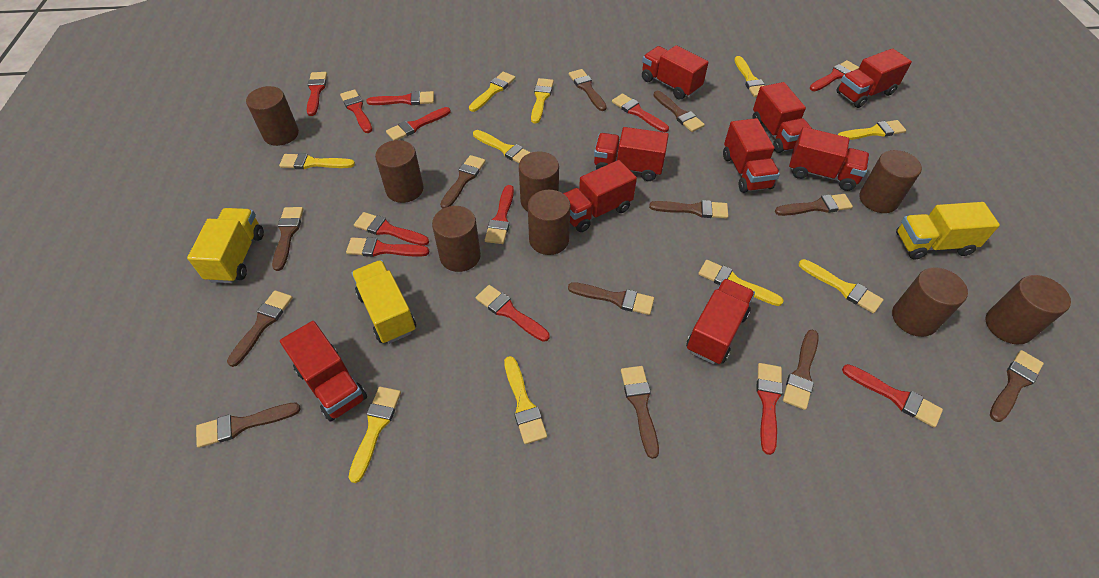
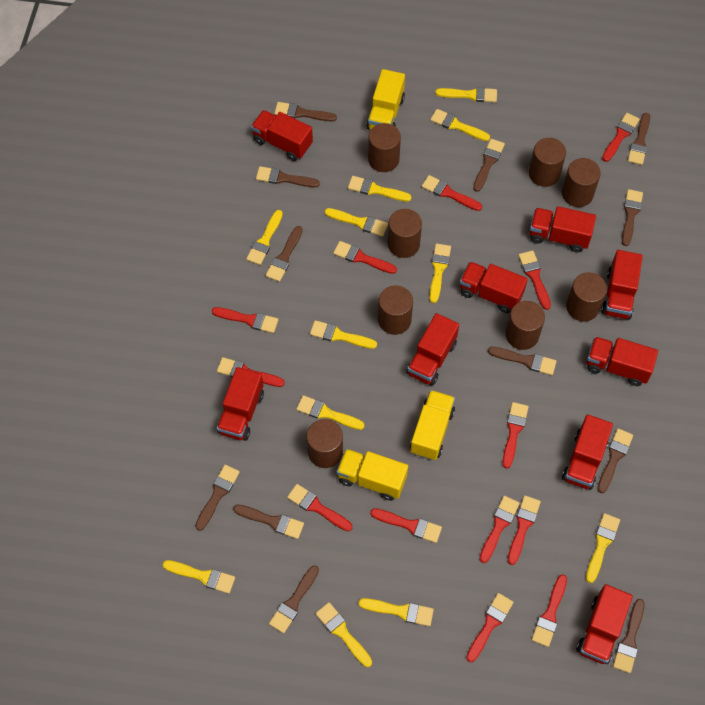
red brush: 12 -> 13
yellow brush: 10 -> 12

